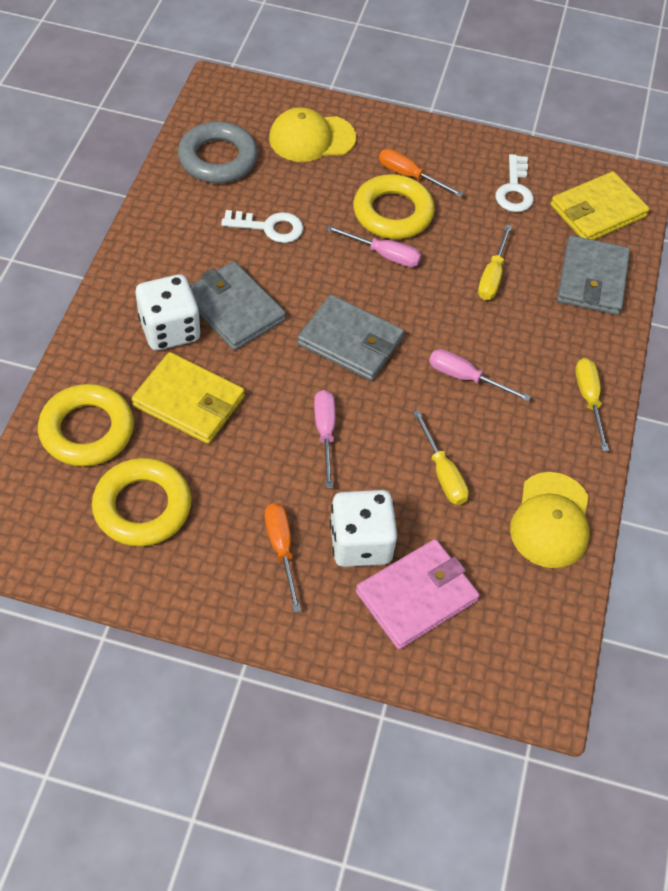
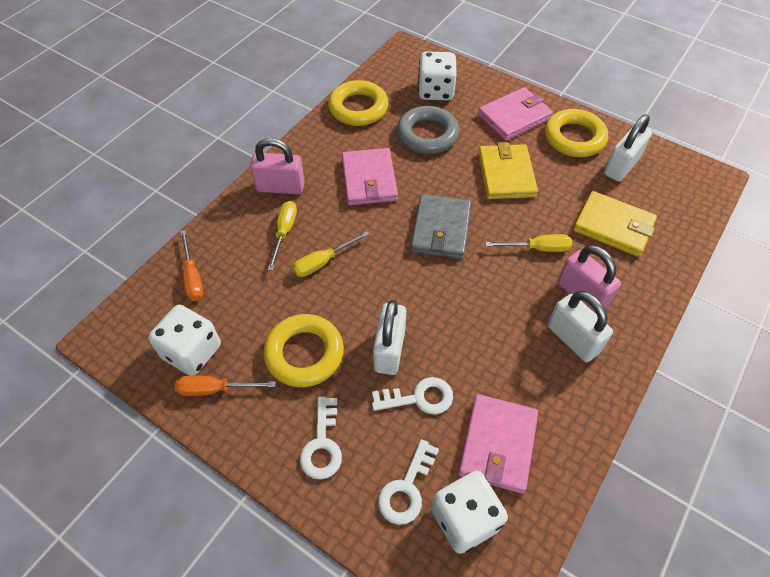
grey wallet: 3 -> 1
pink padlock: 0 -> 2
pink screwdriver: 3 -> 0
pink wallet: 1 -> 3
white dice: 2 -> 3
white key: 2 -> 3
white padlock: 0 -> 3
yellow cap: 2 -> 0

